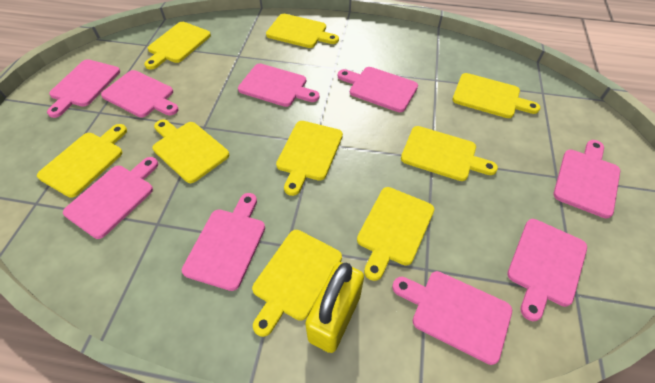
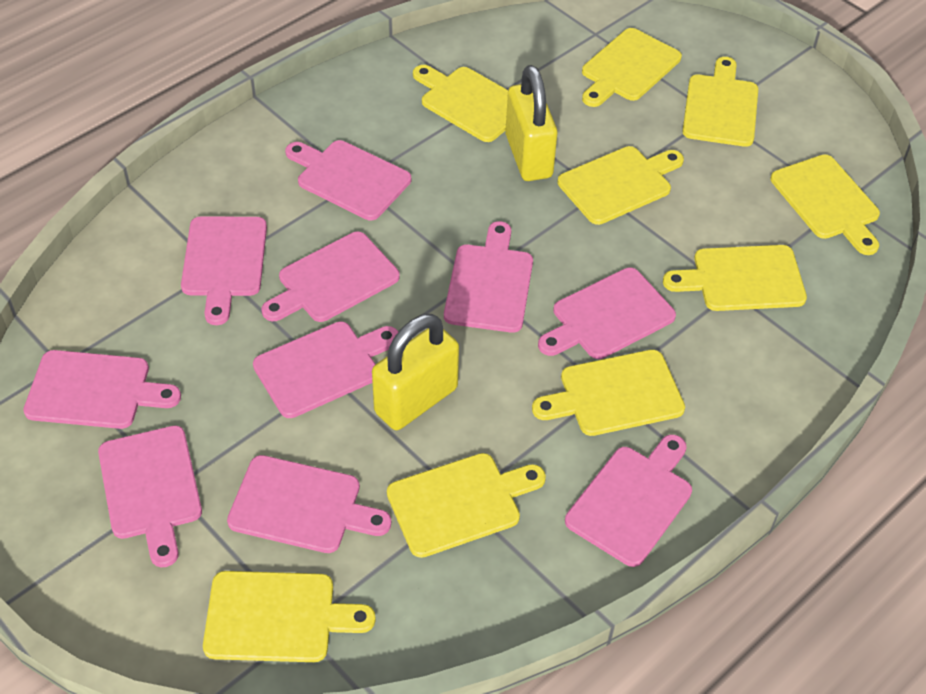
pink cutting board: 9 -> 10
yellow padlock: 1 -> 2

